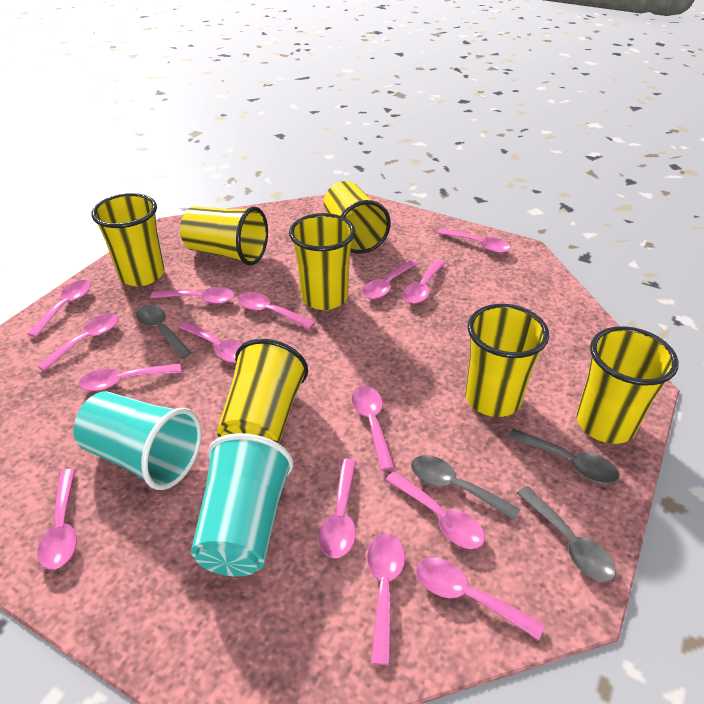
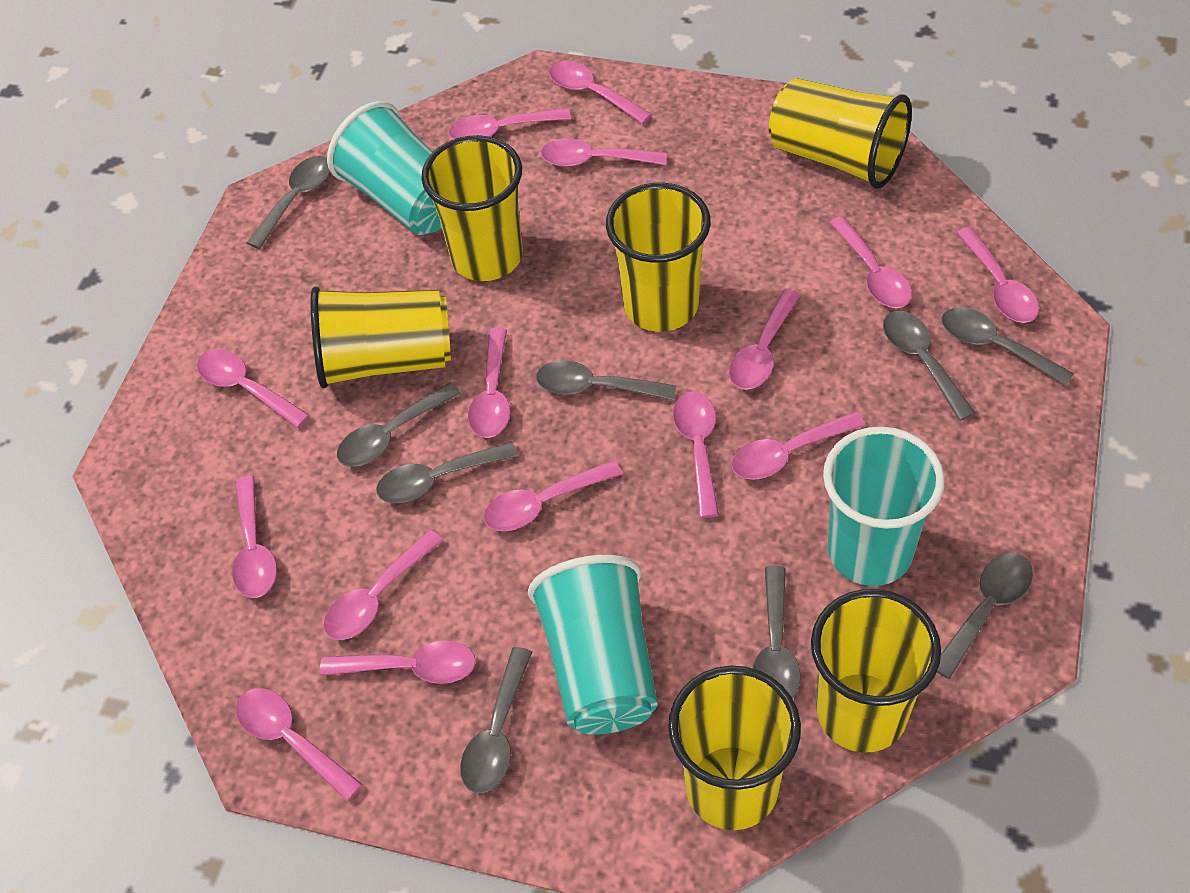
grey spoon: 4 -> 9
turquoise cup: 2 -> 3
yellow cup: 7 -> 6

